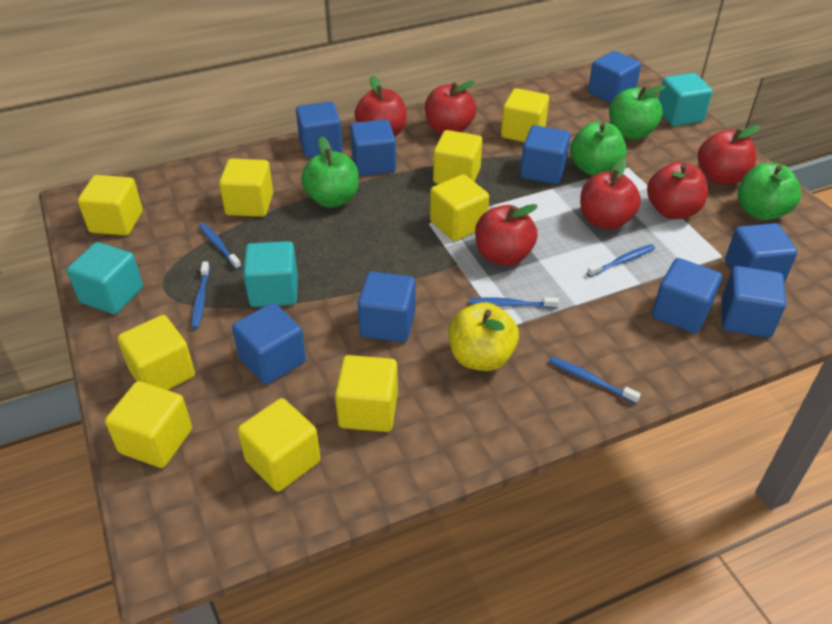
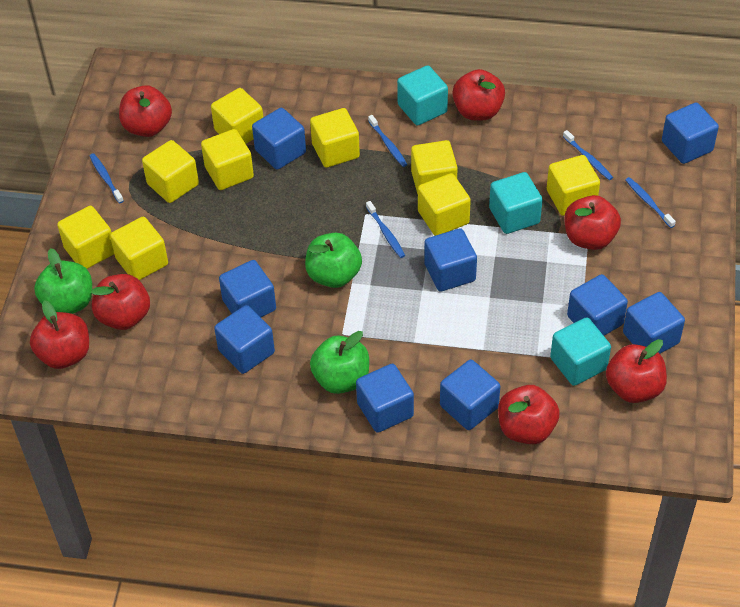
green apple: 4 -> 3
red apple: 6 -> 7
yellow apple: 1 -> 0

